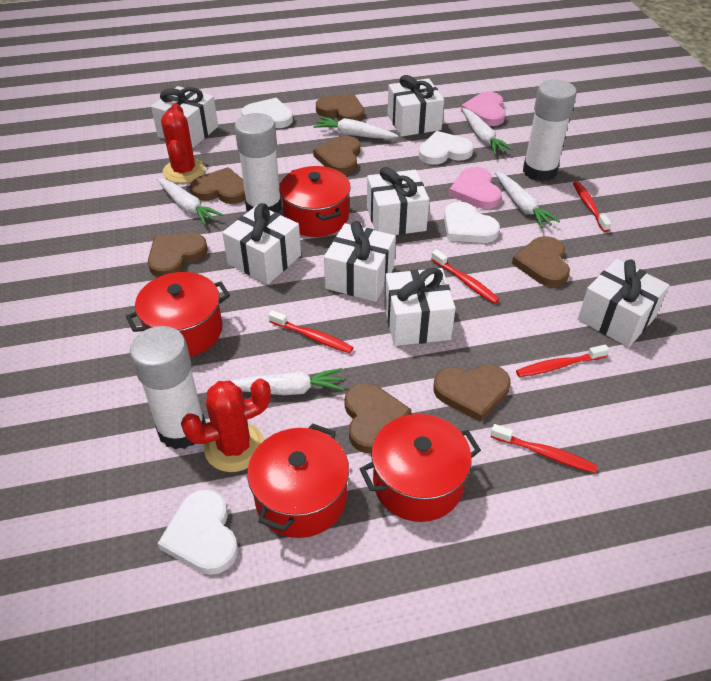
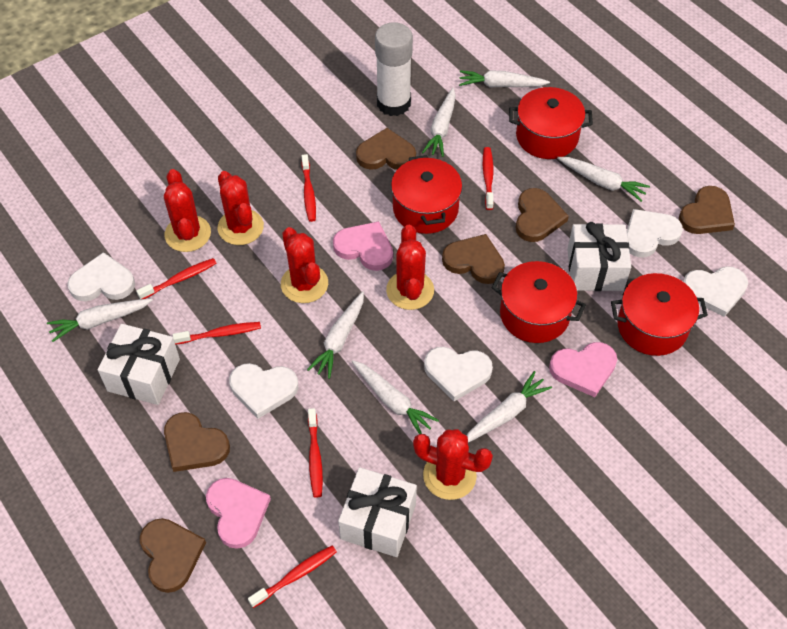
brown heart: 7 -> 6
pink heart: 2 -> 3
red cactus: 2 -> 5
red toothbrush: 5 -> 6
white carrot: 5 -> 7
white gift: 7 -> 3
white glue stick: 3 -> 1
white heart: 4 -> 5

